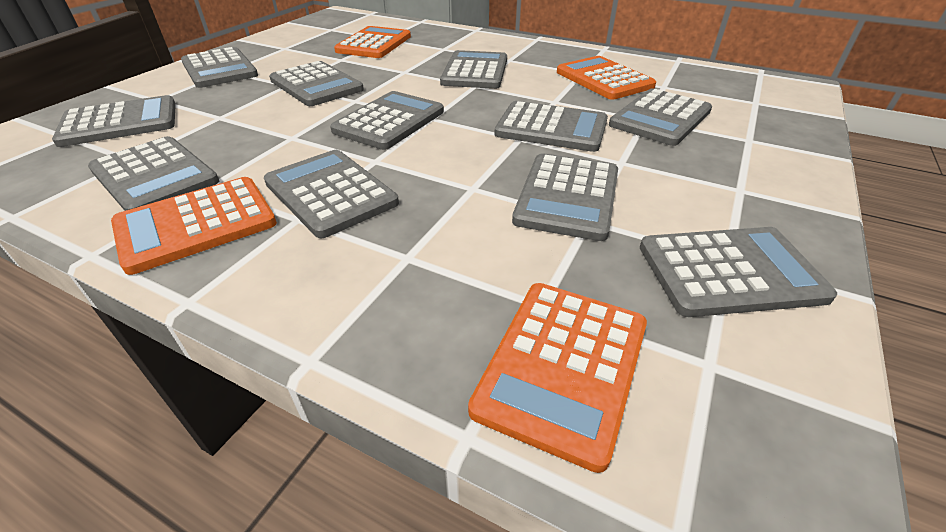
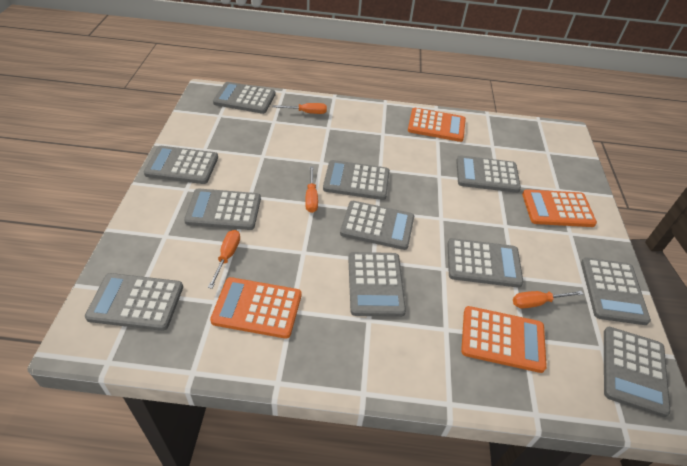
orange screwdriver: 0 -> 4

